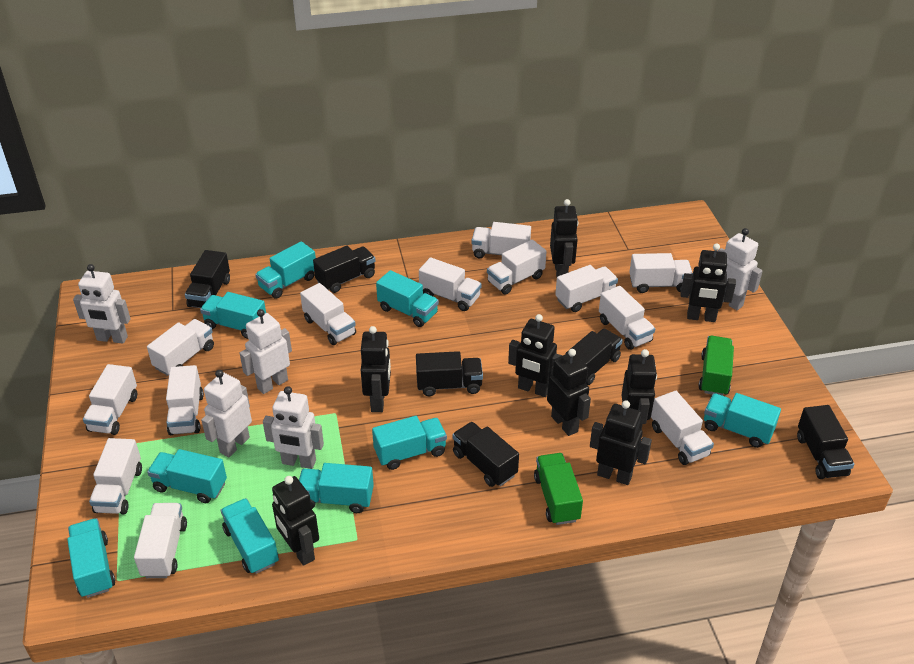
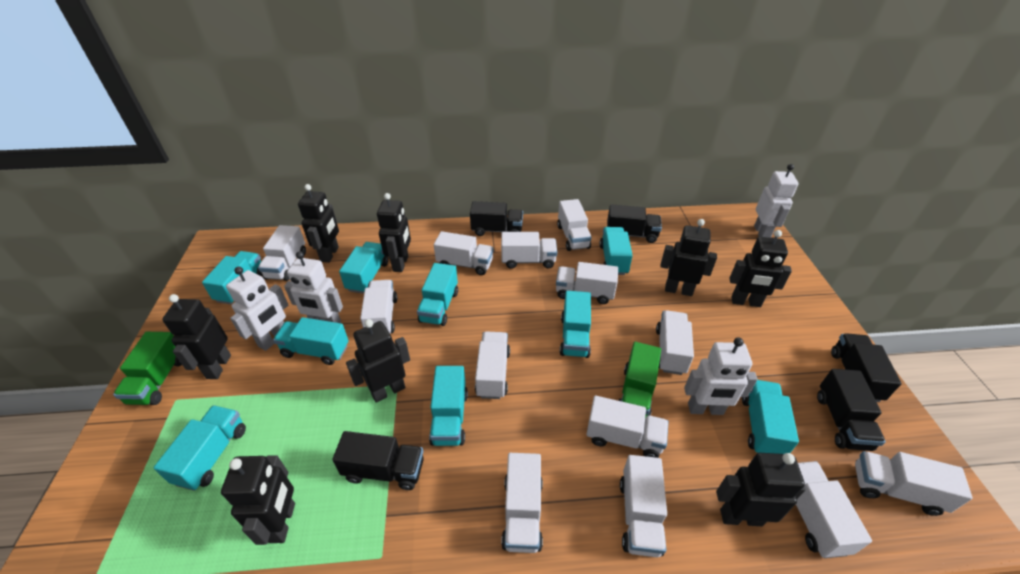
black truck: 6 -> 5
white robot: 5 -> 4

